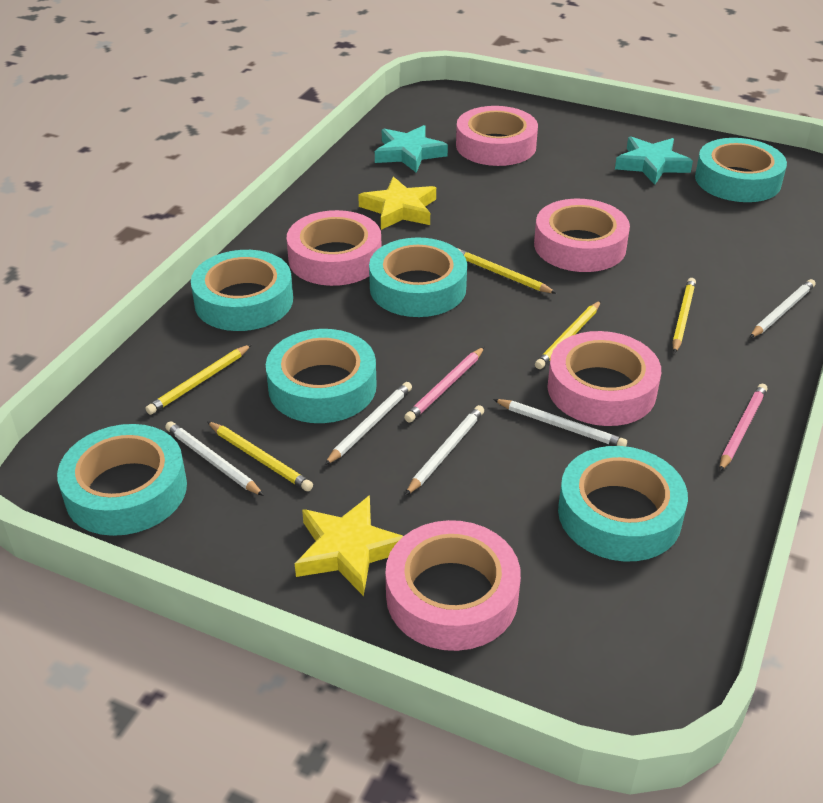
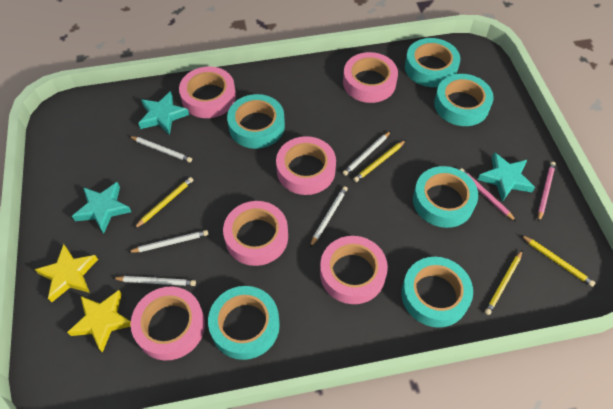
pink tape: 5 -> 6
turquoise star: 2 -> 3
yellow pencil: 5 -> 4

